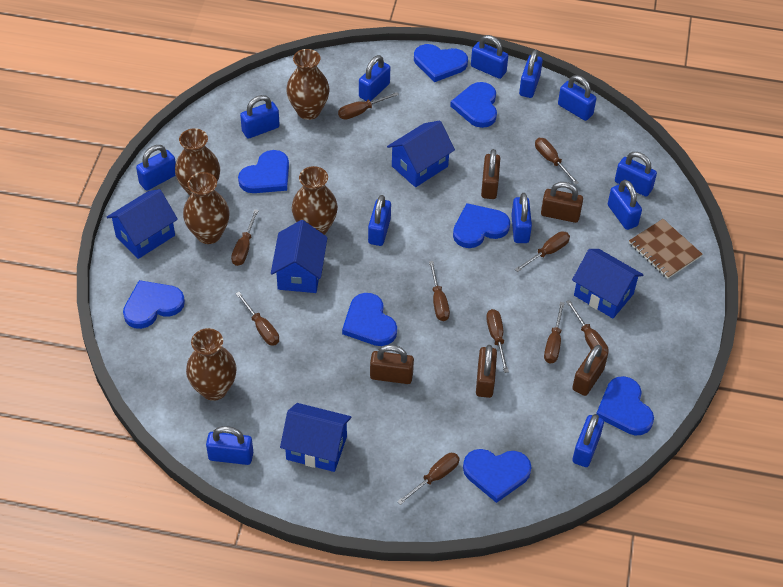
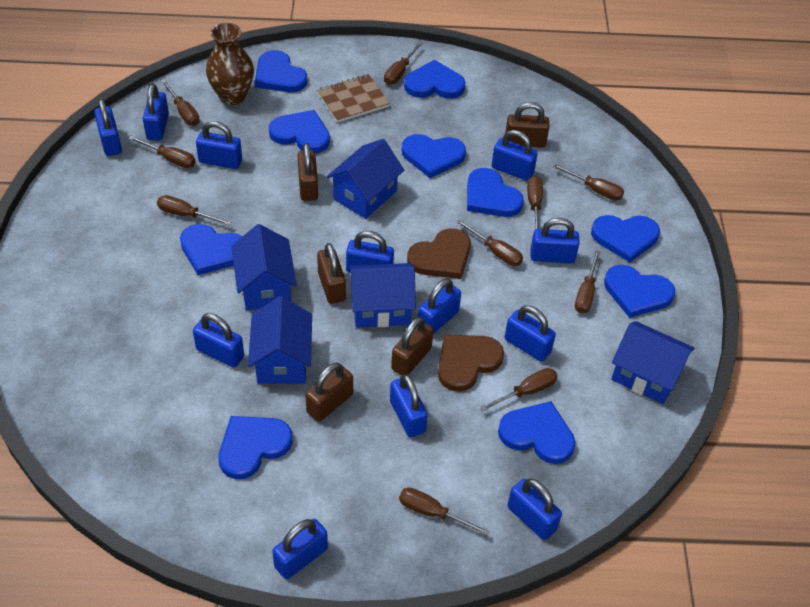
blue heart: 8 -> 10
brown heart: 0 -> 2
brown vase: 5 -> 1

